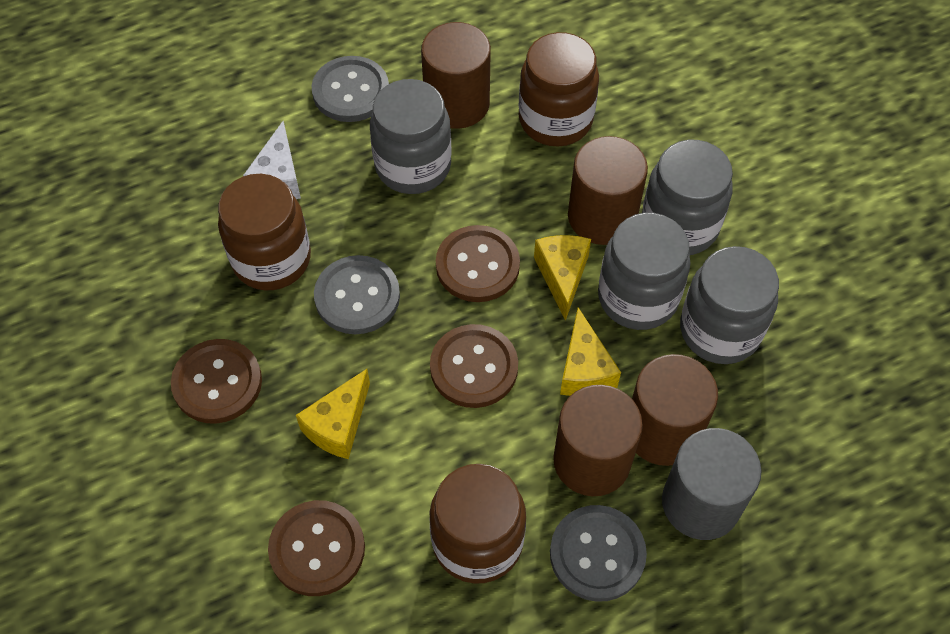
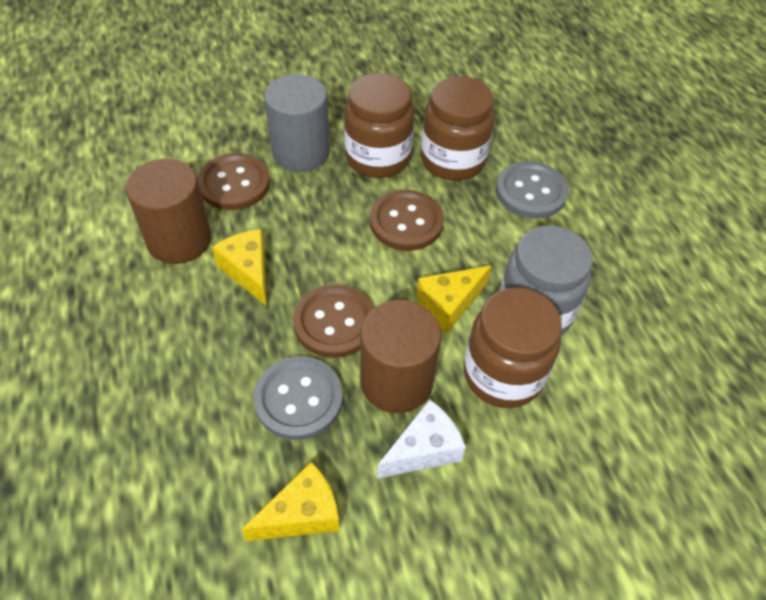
brown button: 4 -> 3
brown cylinder: 4 -> 2
grey button: 3 -> 2
grey jar: 4 -> 1

